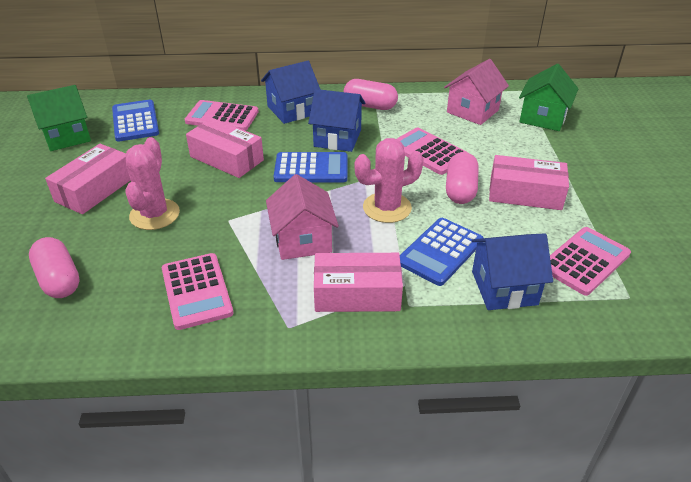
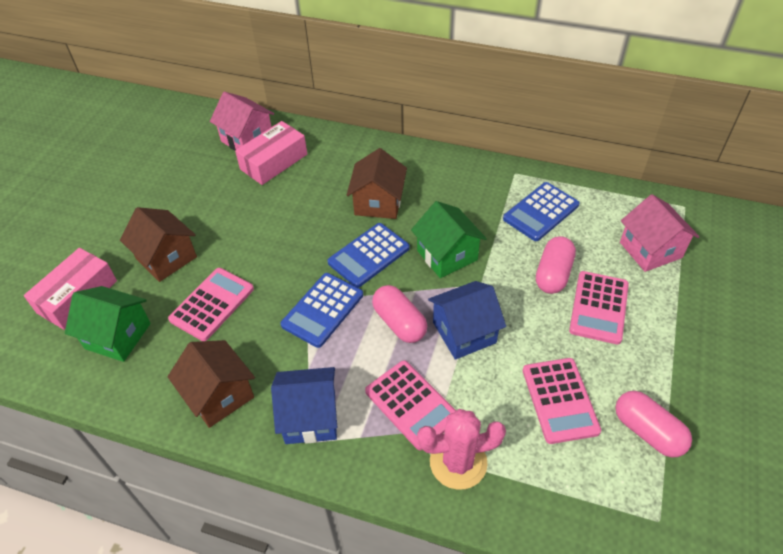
blue house: 3 -> 2
brown house: 0 -> 3
pink box: 4 -> 2
pink cactus: 2 -> 1

